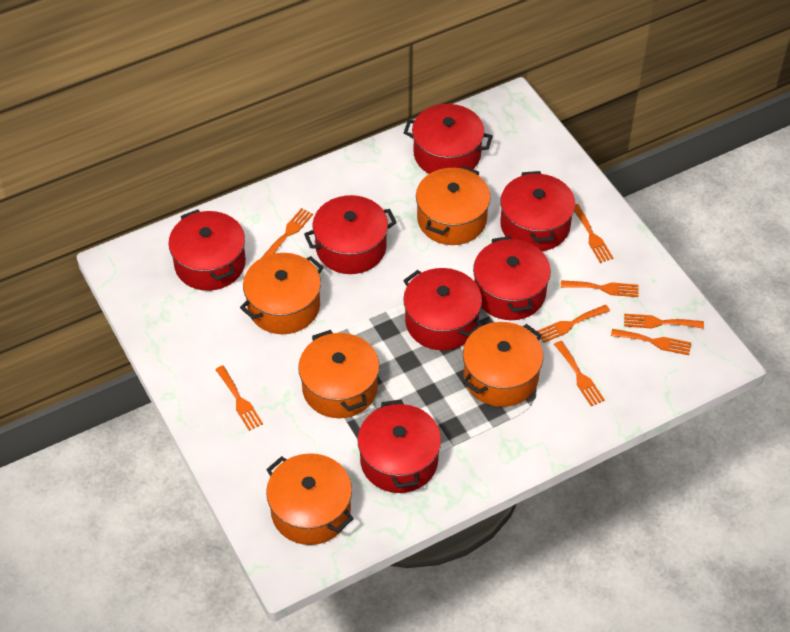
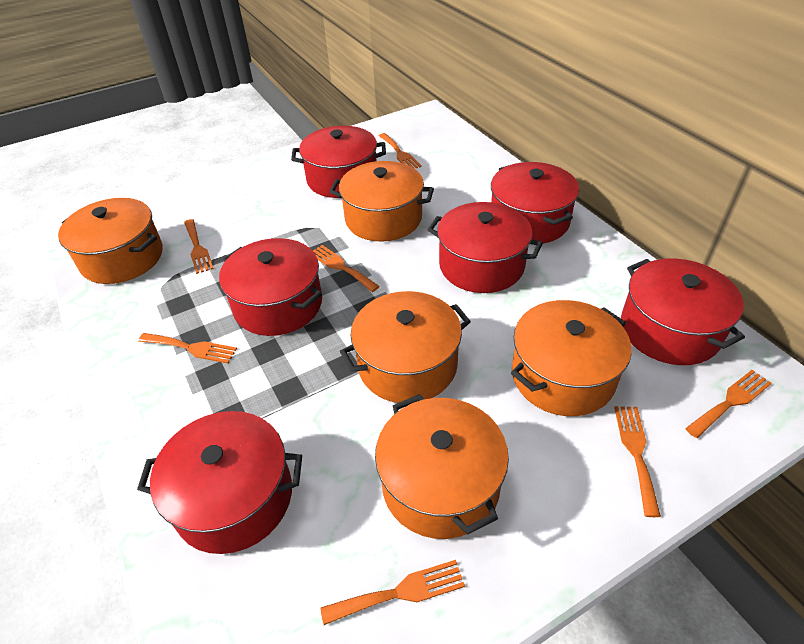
orange fork: 8 -> 7
red pot: 7 -> 6

